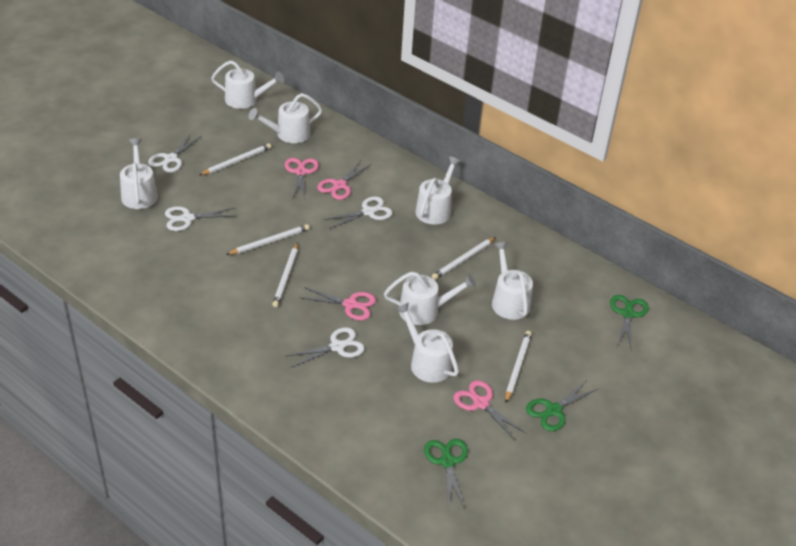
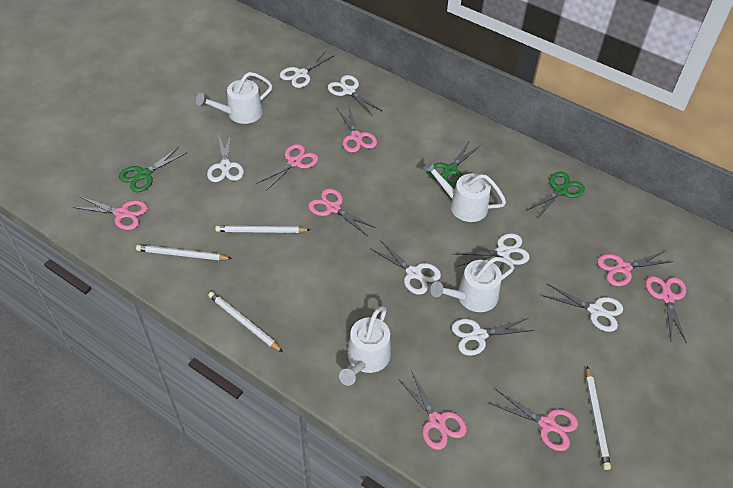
pink scissors: 4 -> 8
white pencil: 5 -> 4
white scissors: 4 -> 7
white watering can: 7 -> 4

